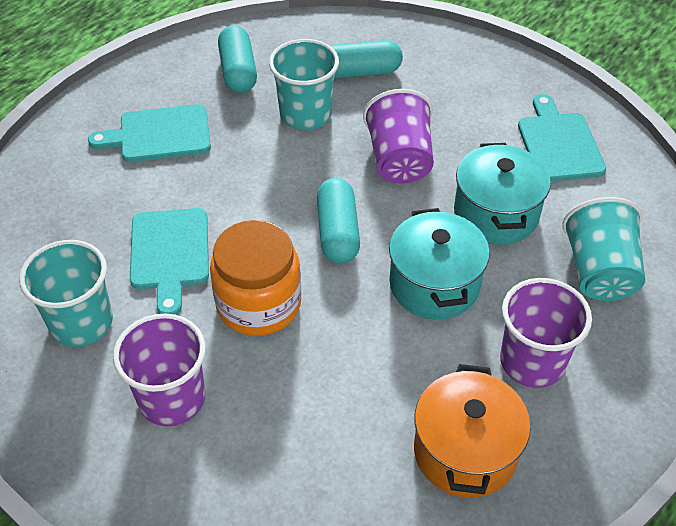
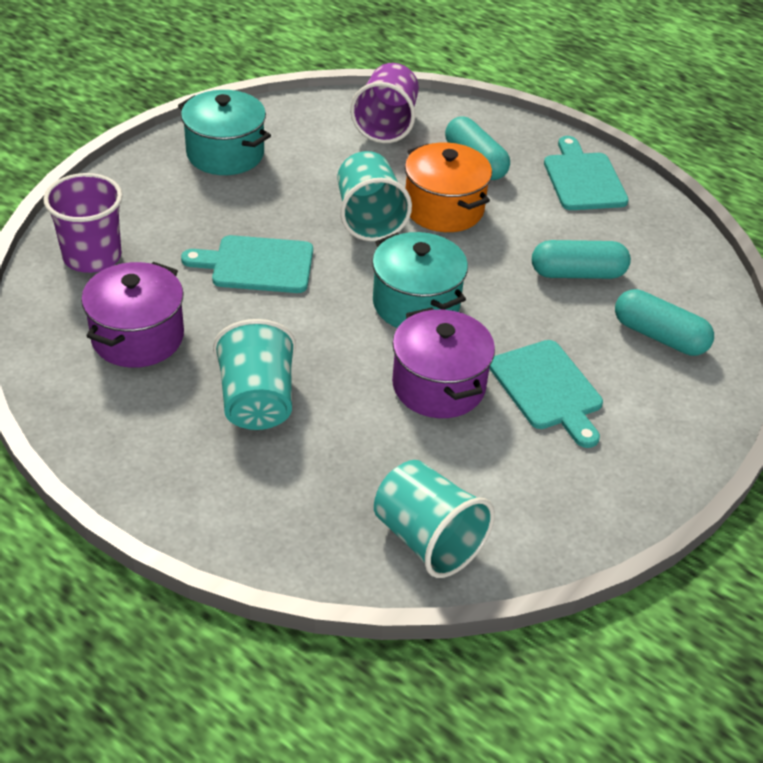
orange jar: 1 -> 0
purple cup: 3 -> 2
purple pot: 0 -> 2

